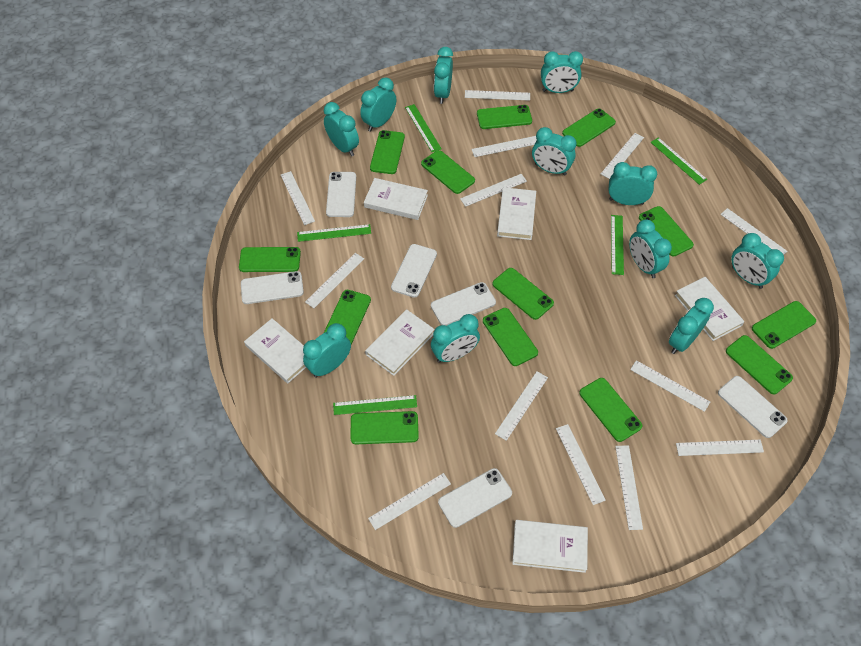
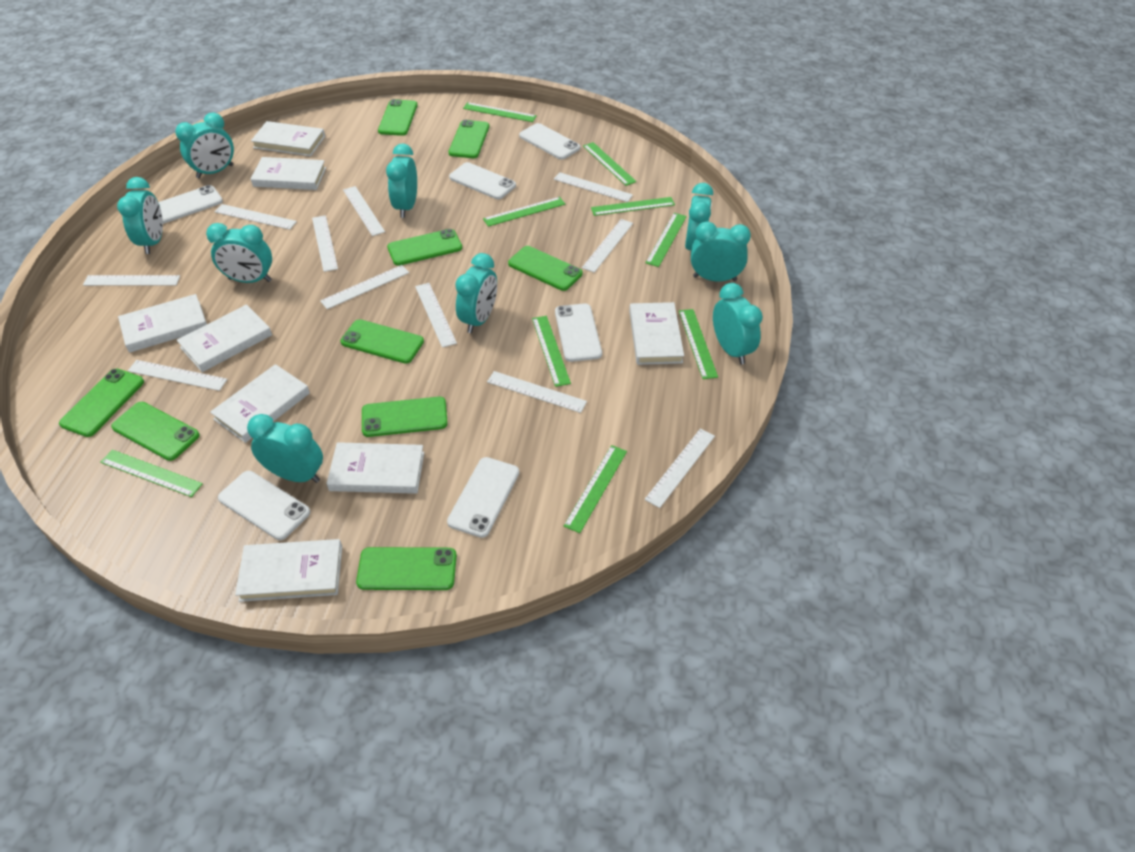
green phone: 13 -> 9
green ruler: 5 -> 9
turquoise clock: 11 -> 9
white book: 6 -> 8
white ruler: 13 -> 11

